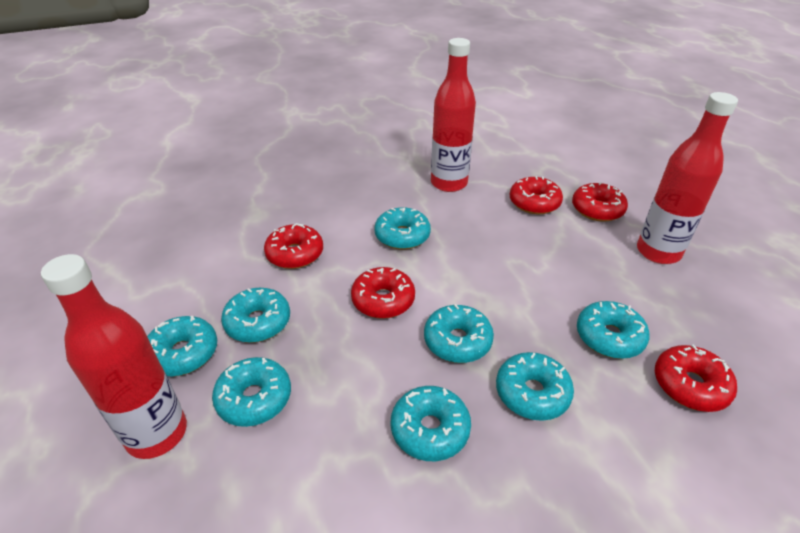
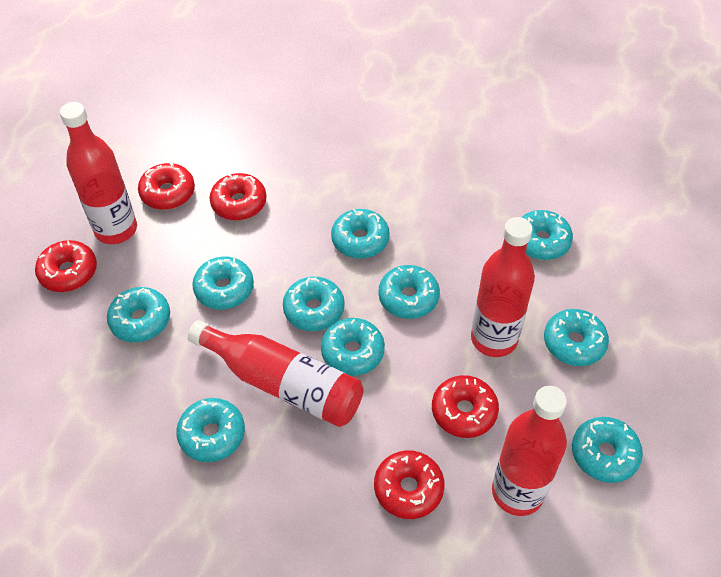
red bottle: 3 -> 4
turquoise donut: 8 -> 10

